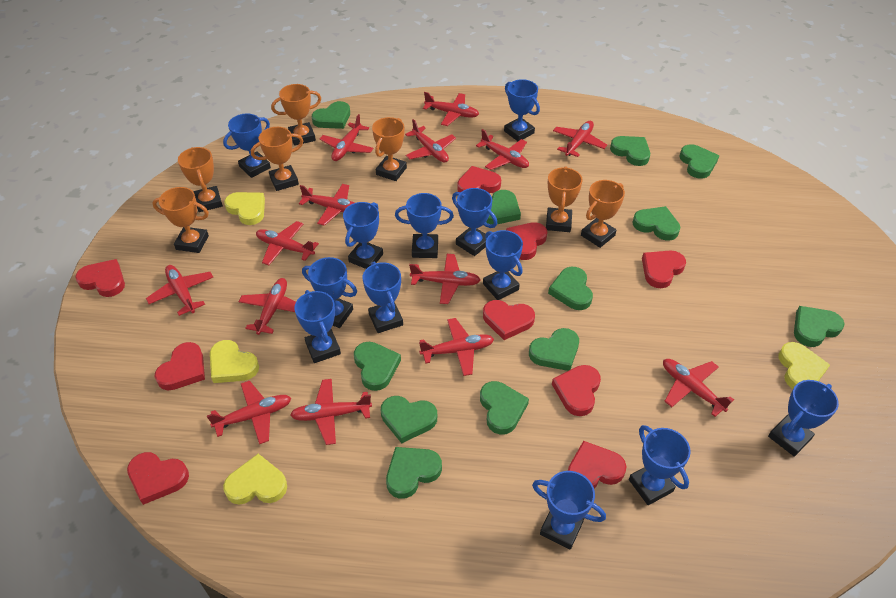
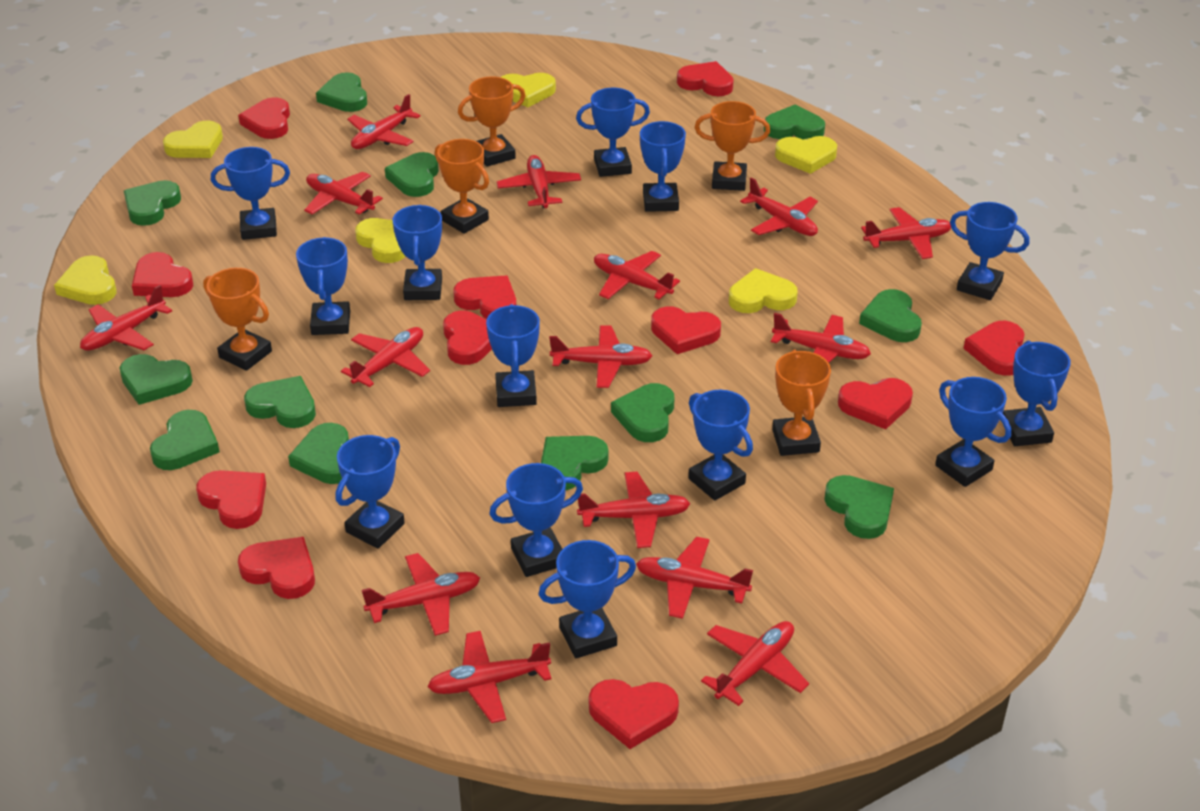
blue trophy: 12 -> 13
orange trophy: 7 -> 5
red heart: 9 -> 11
red plane: 14 -> 15
yellow heart: 4 -> 6

